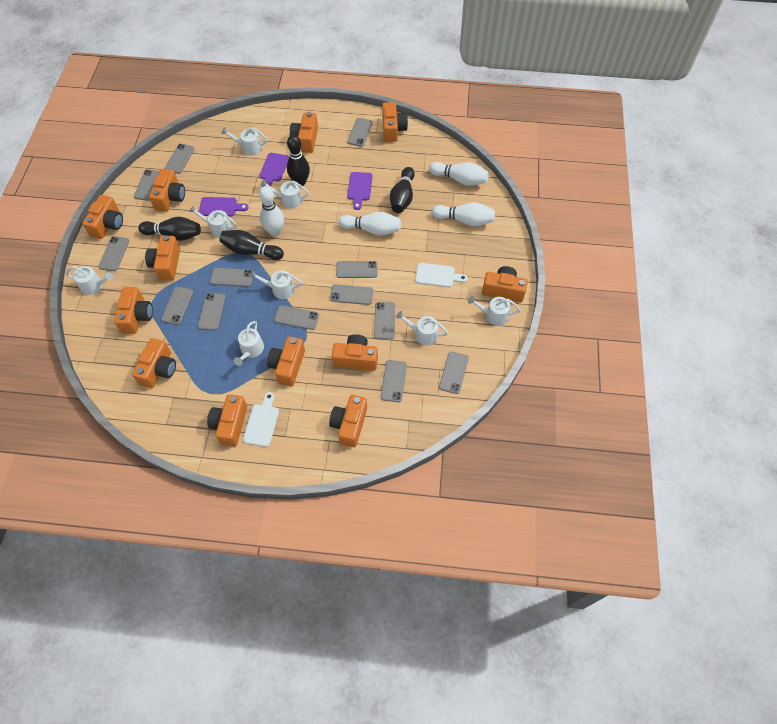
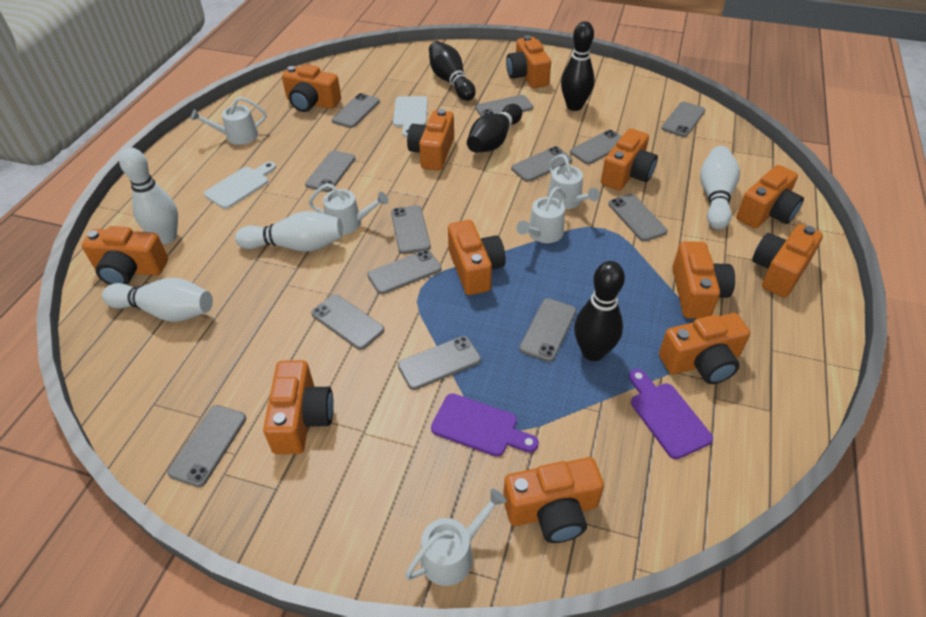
purple cutting board: 3 -> 2
white watering can: 8 -> 5

